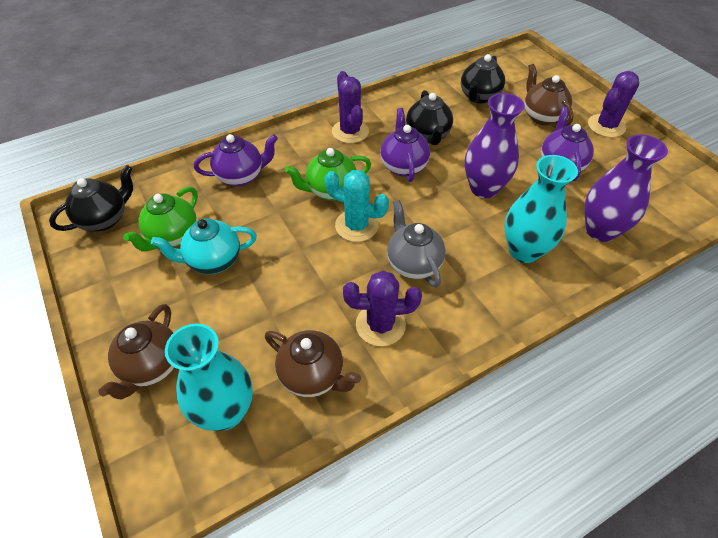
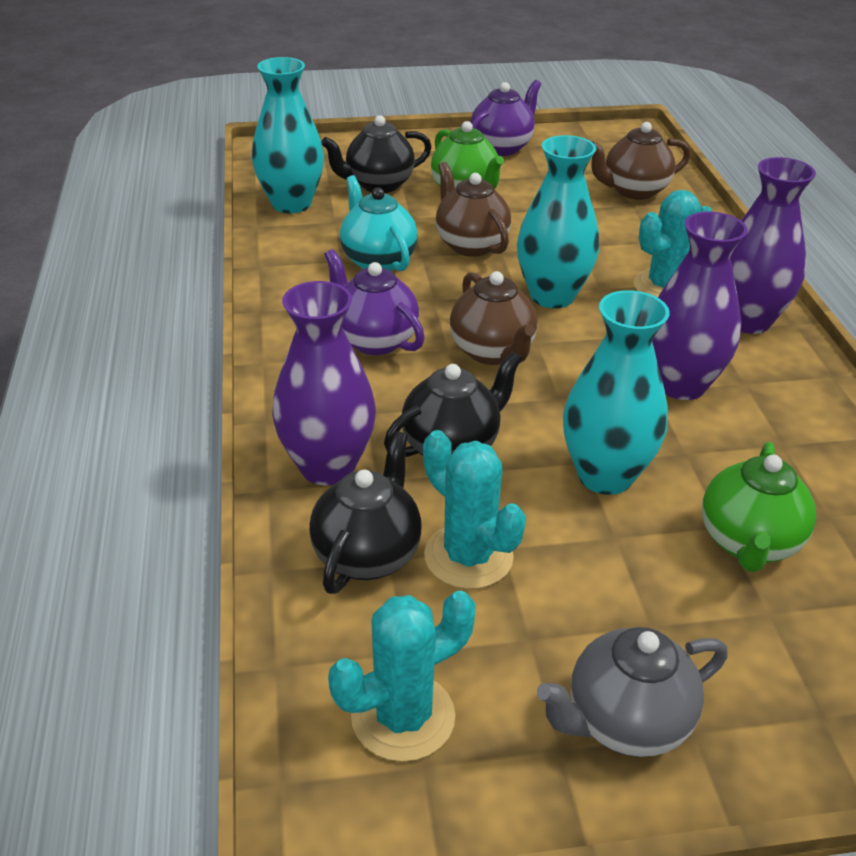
purple cactus: 3 -> 0
purple teapot: 3 -> 2
purple vase: 2 -> 3
turquoise cactus: 1 -> 3
turquoise vase: 2 -> 3

